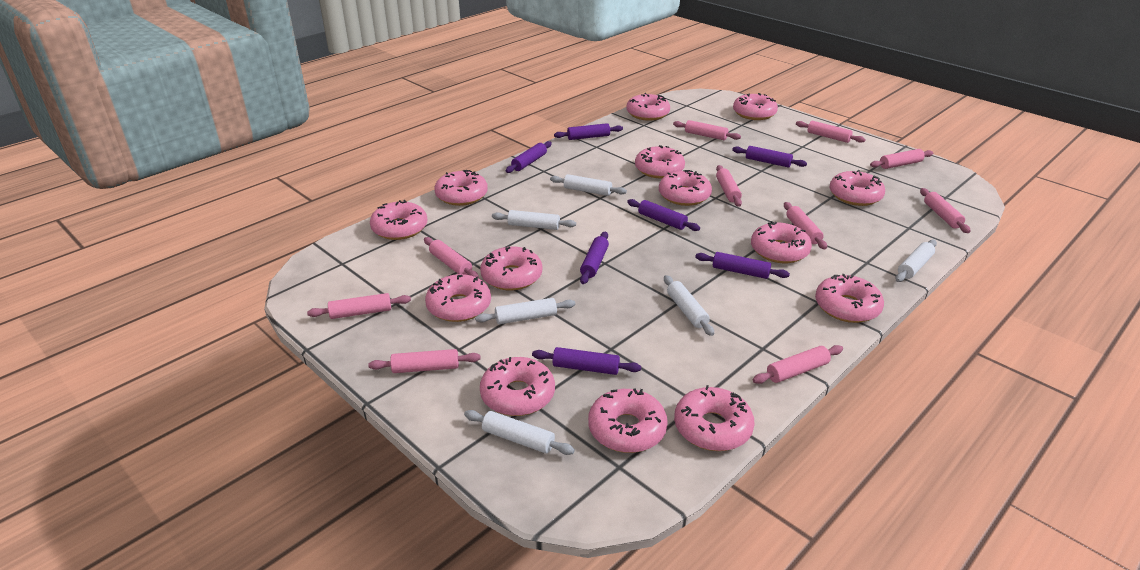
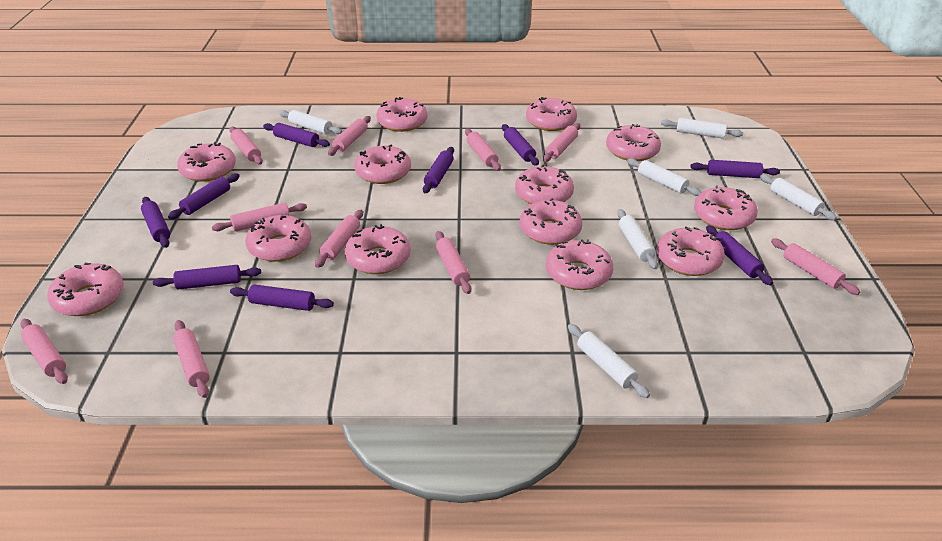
pink donut: 14 -> 13
purple rolling pin: 7 -> 9

